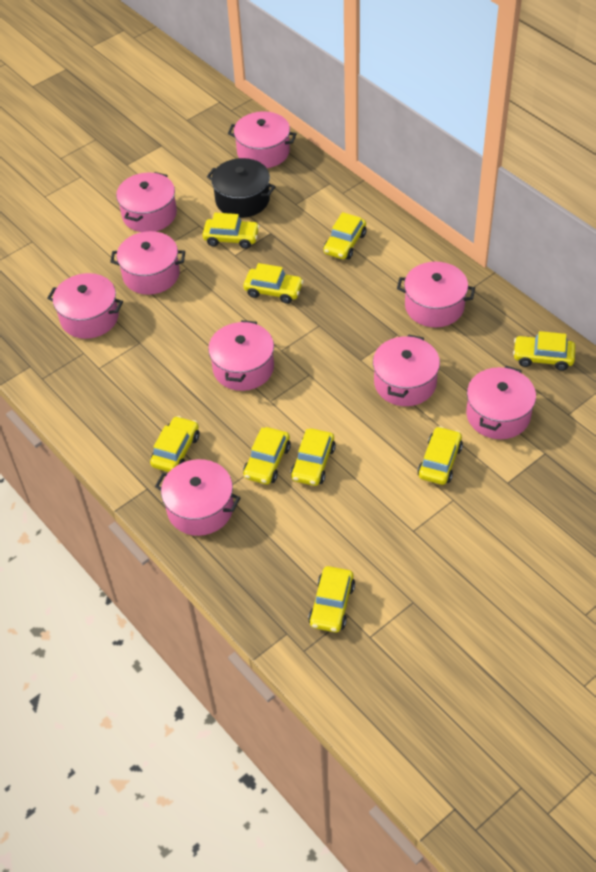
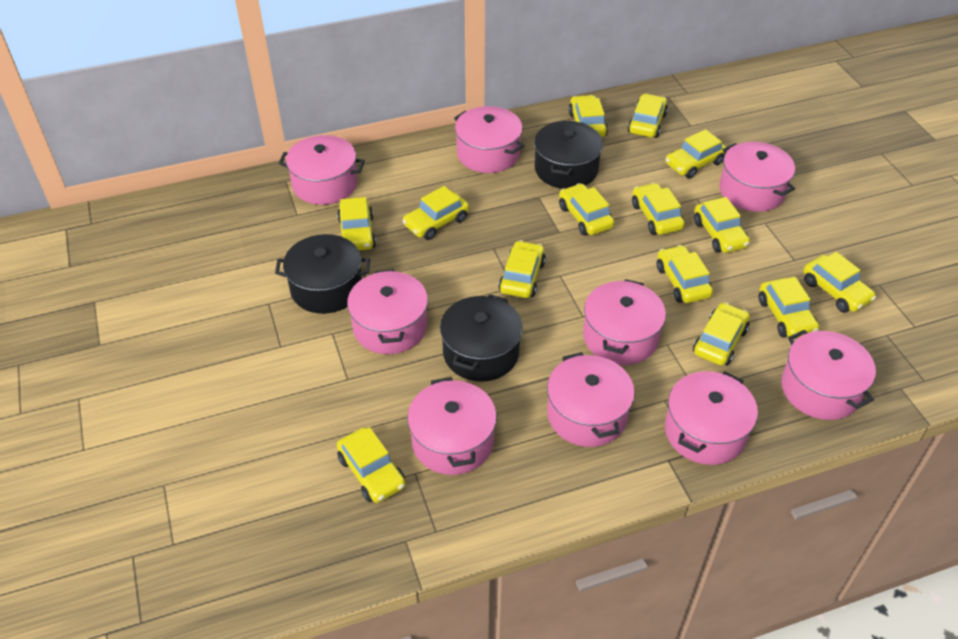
black pot: 1 -> 3
yellow car: 9 -> 14

